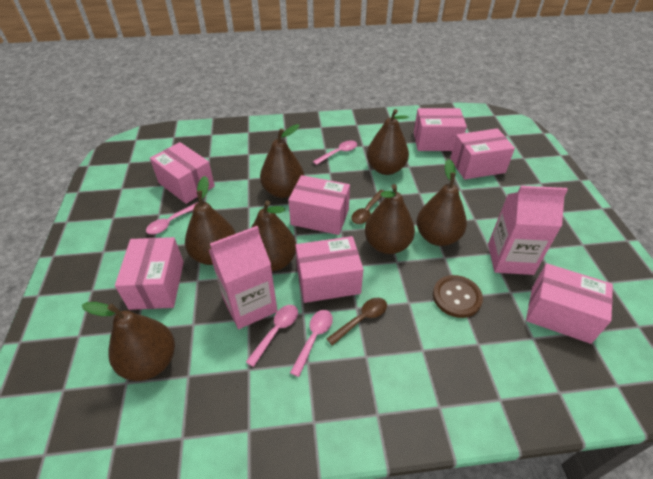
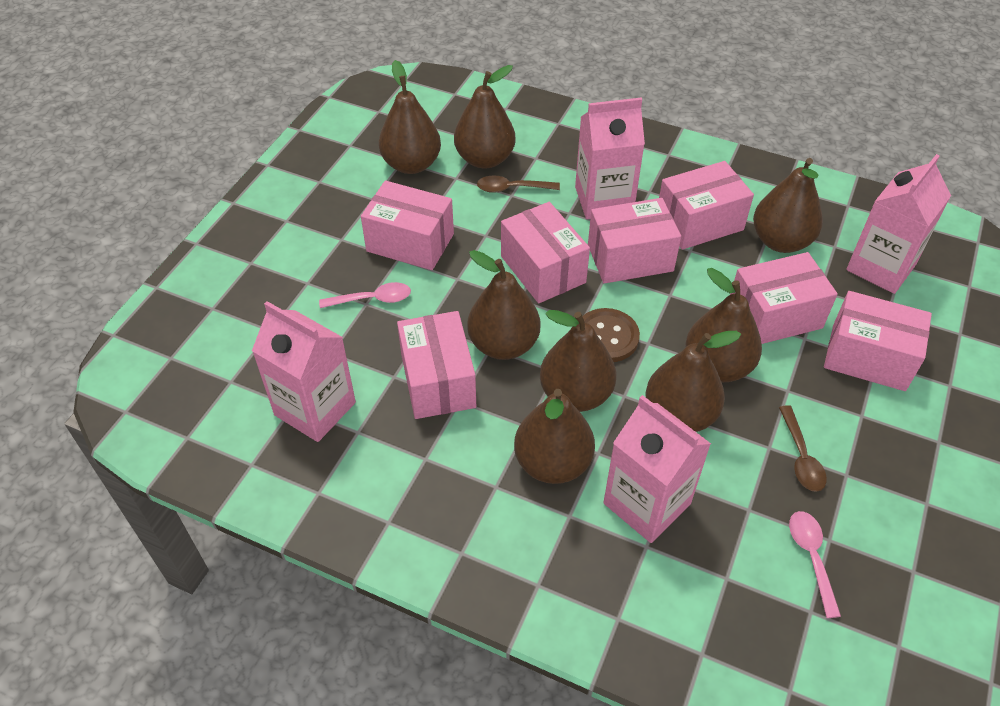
brown pear: 7 -> 8
pink carton: 2 -> 4
pink spoon: 4 -> 2

